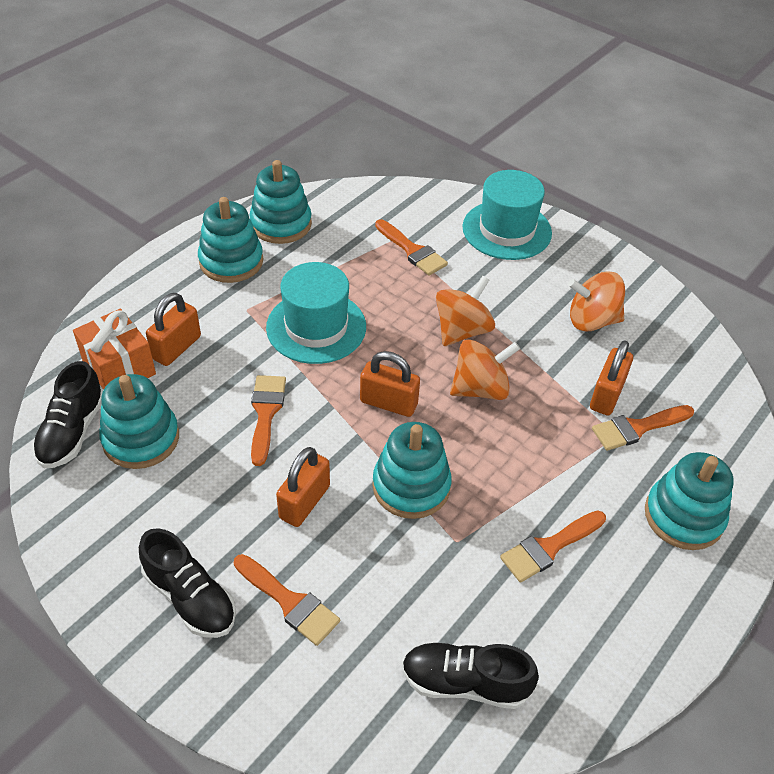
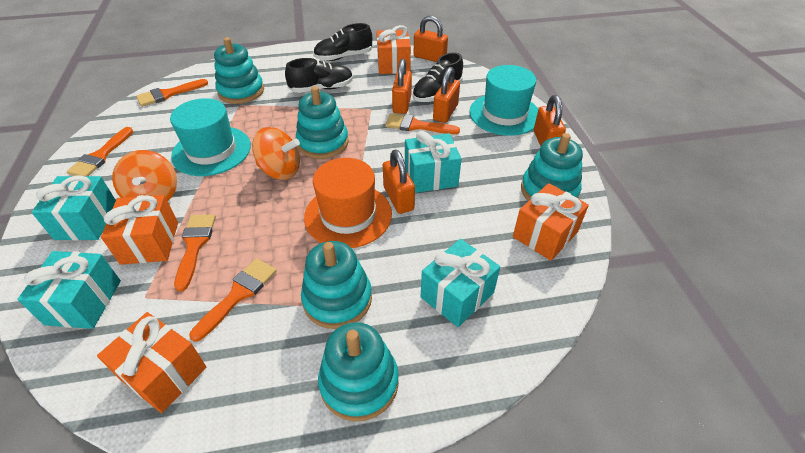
orange gift: 1 -> 4
orange hat: 0 -> 1
orange padlock: 4 -> 5
orange spinning top: 3 -> 2
turquoise gift: 0 -> 4

